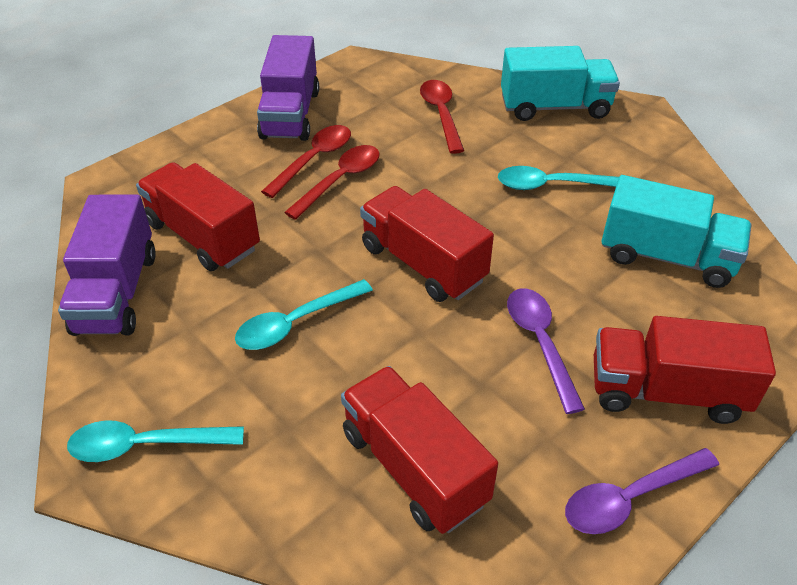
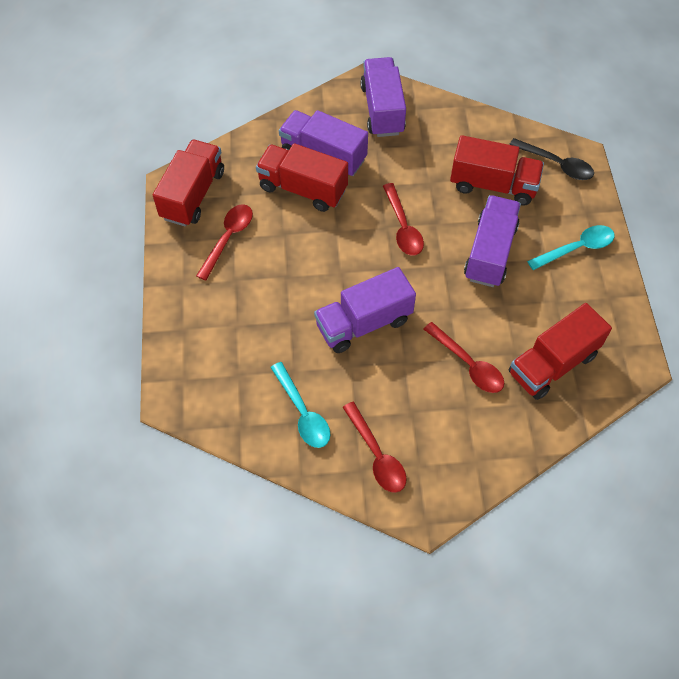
black spoon: 0 -> 1
purple spoon: 2 -> 0
purple truck: 2 -> 4
red spoon: 3 -> 4
turquoise spoon: 3 -> 2
turquoise truck: 2 -> 0

